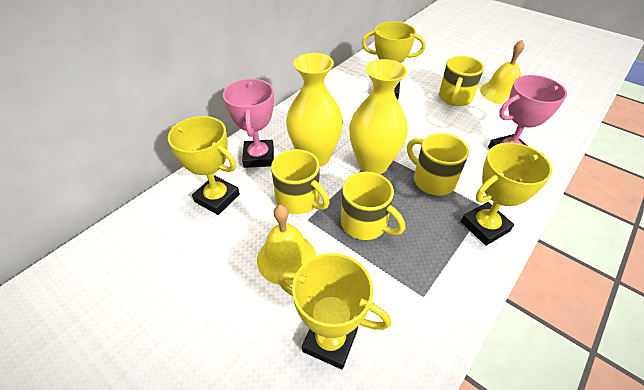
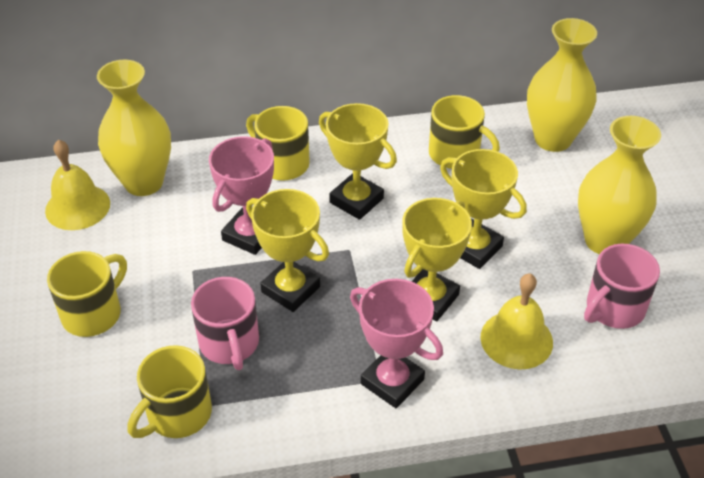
pink mug: 0 -> 2
yellow vase: 2 -> 3

